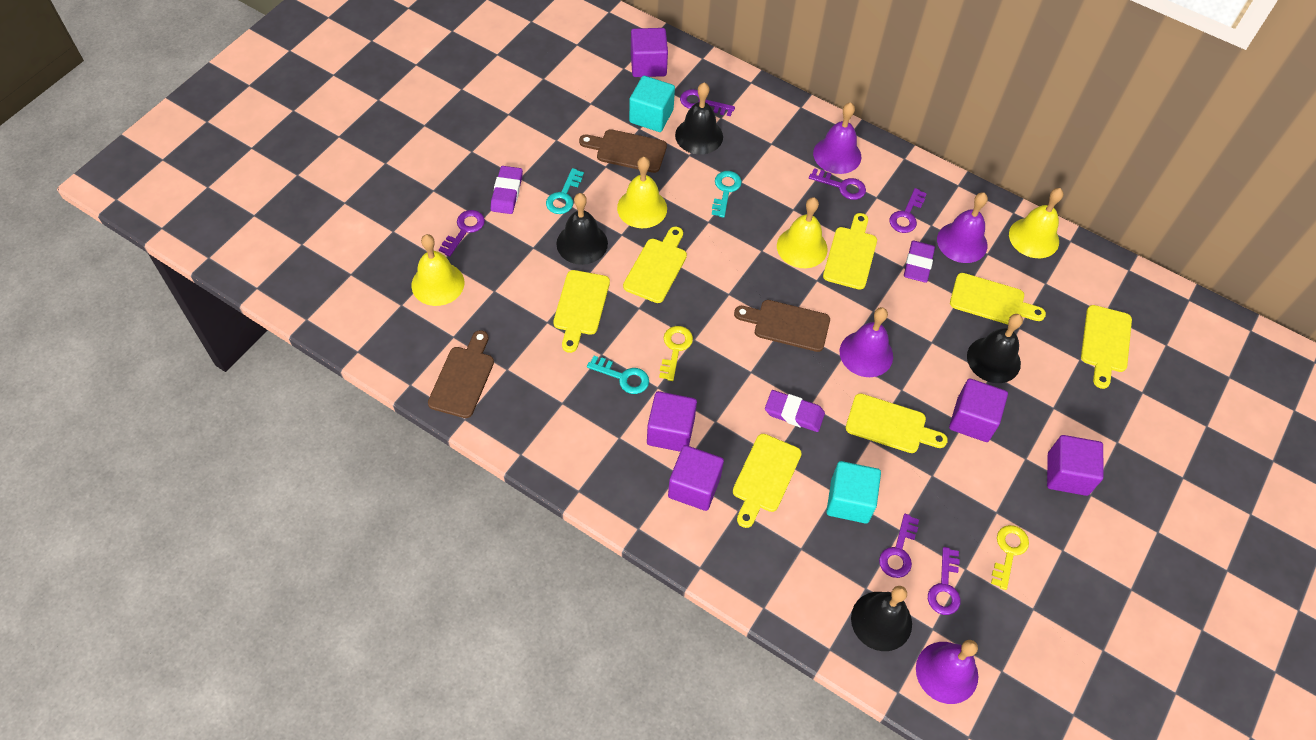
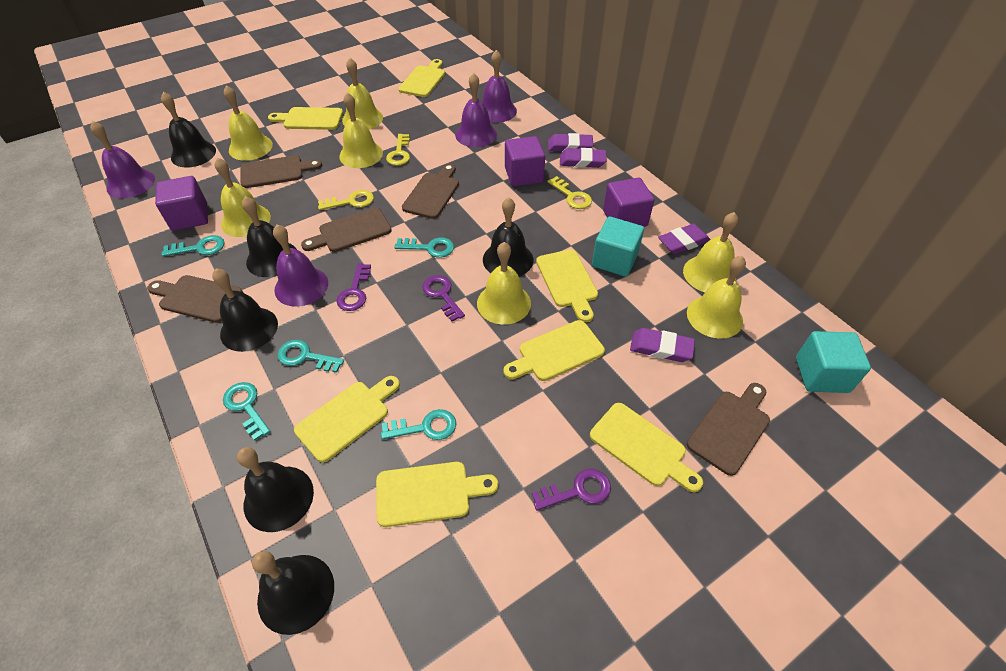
black bell: 4 -> 6
brown cutting board: 3 -> 5
purple cube: 5 -> 3
purple eraser: 3 -> 4
purple key: 6 -> 3
turquoise key: 3 -> 5
yellow bell: 4 -> 7
yellow key: 2 -> 3

